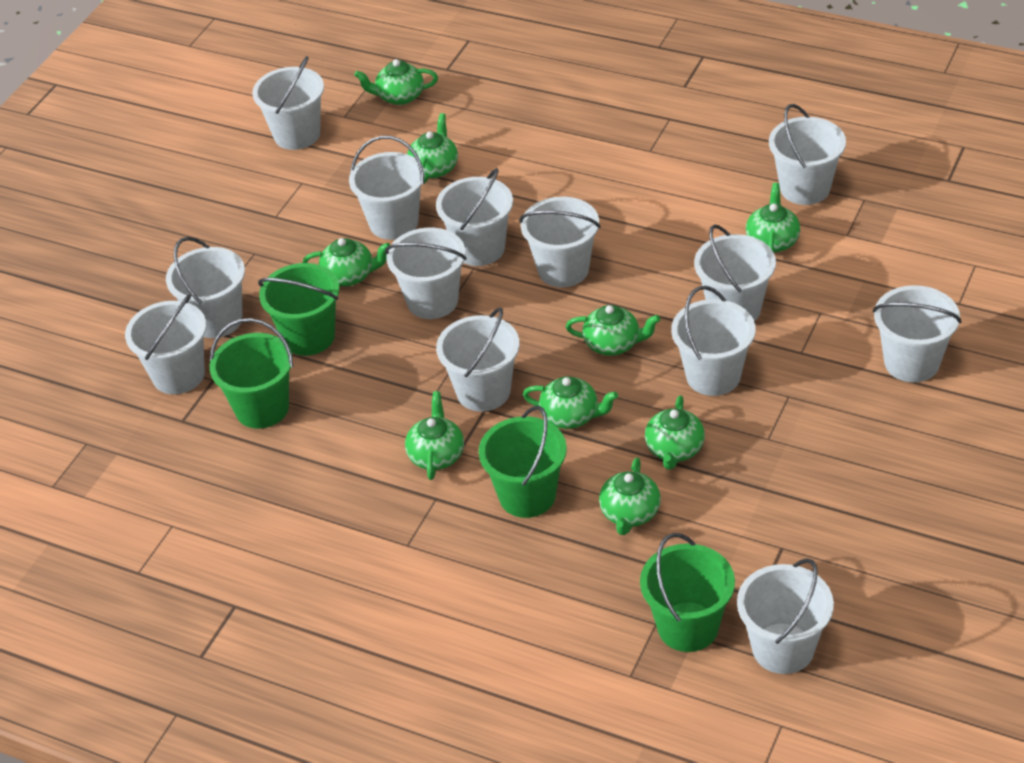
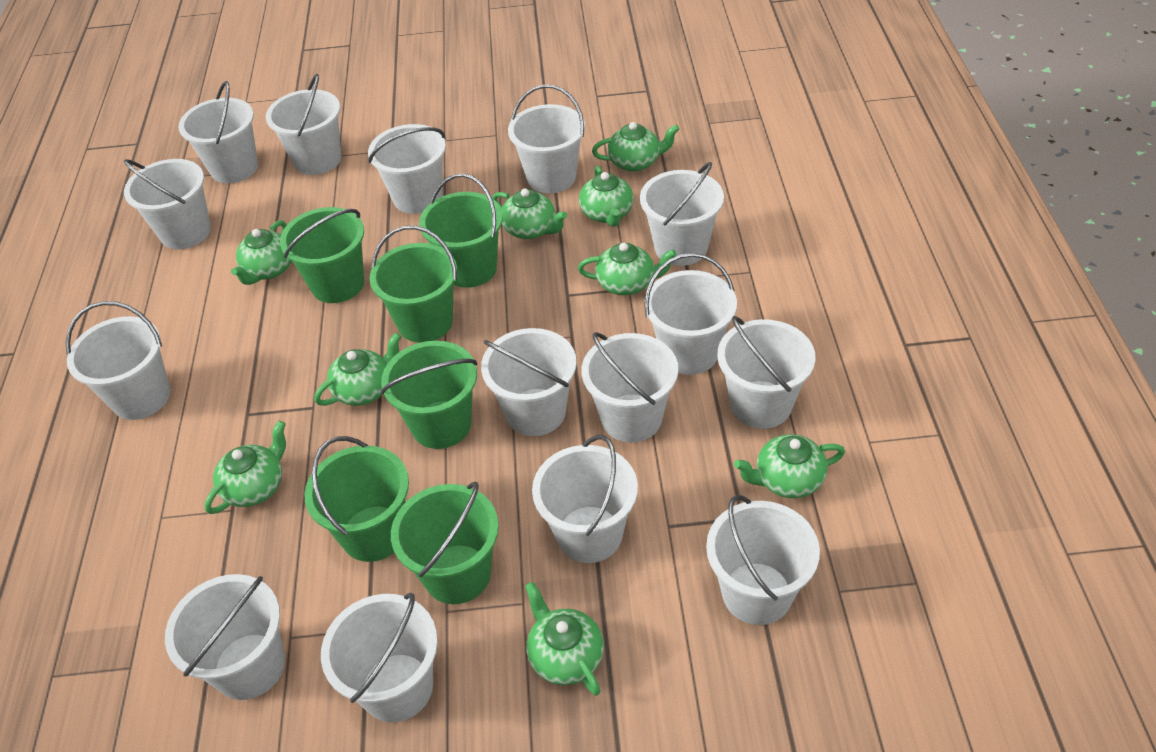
green bucket: 4 -> 6
white bucket: 13 -> 15

